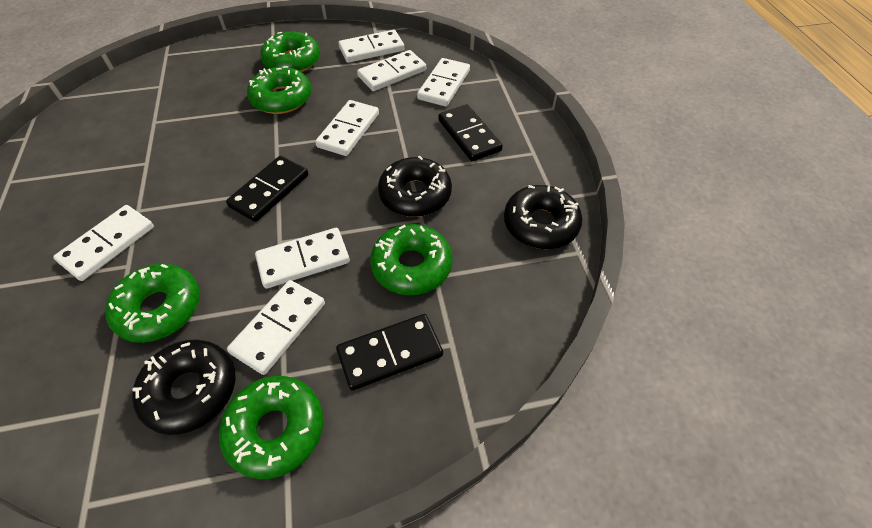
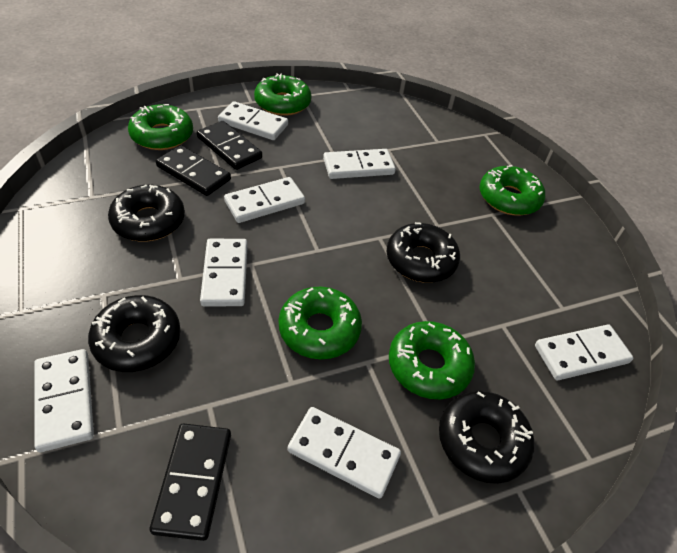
black donut: 3 -> 4

